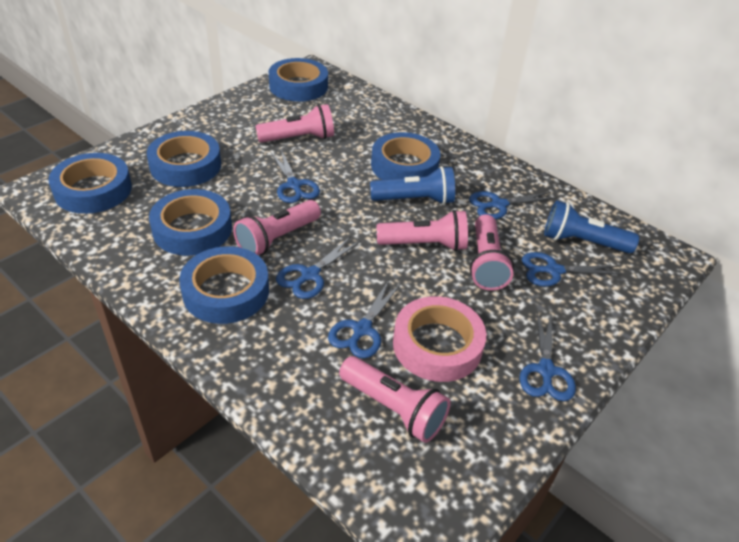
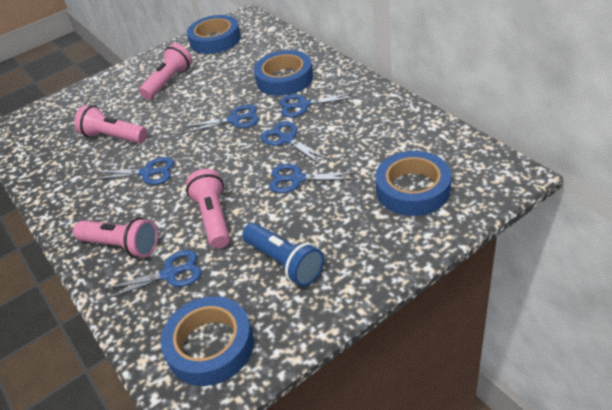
blue flashlight: 2 -> 1
blue tape: 6 -> 4
pink flashlight: 5 -> 4
pink tape: 1 -> 0

